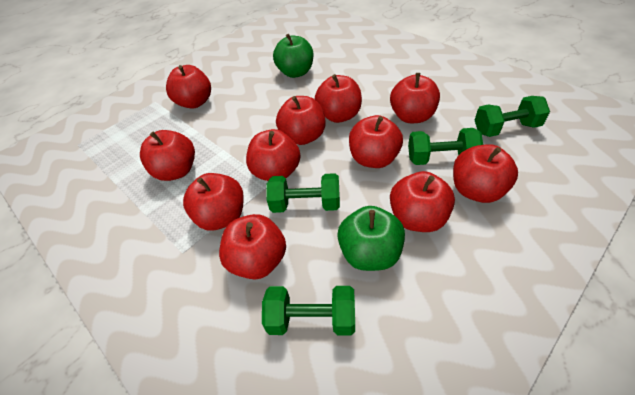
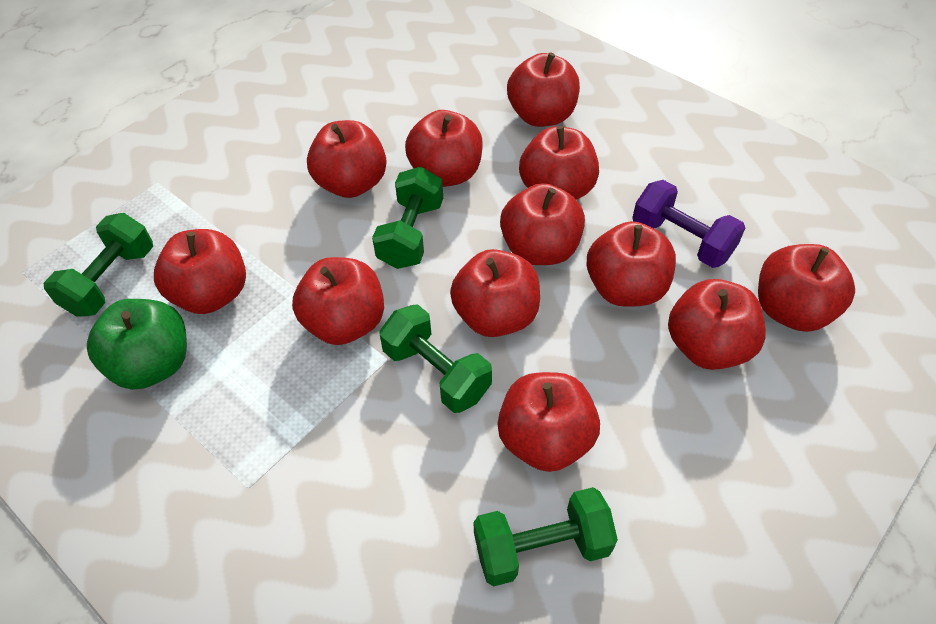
green apple: 2 -> 1
purple dumbbell: 0 -> 1
red apple: 11 -> 12

